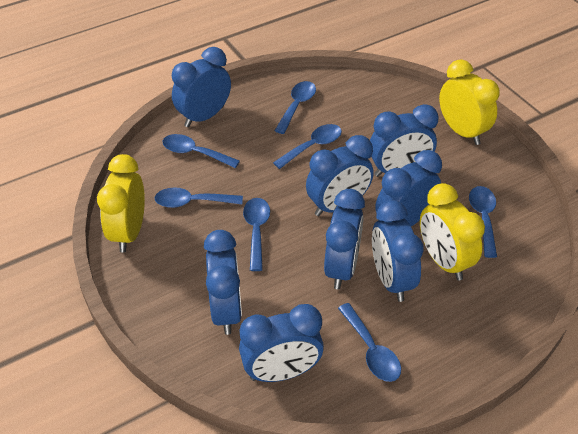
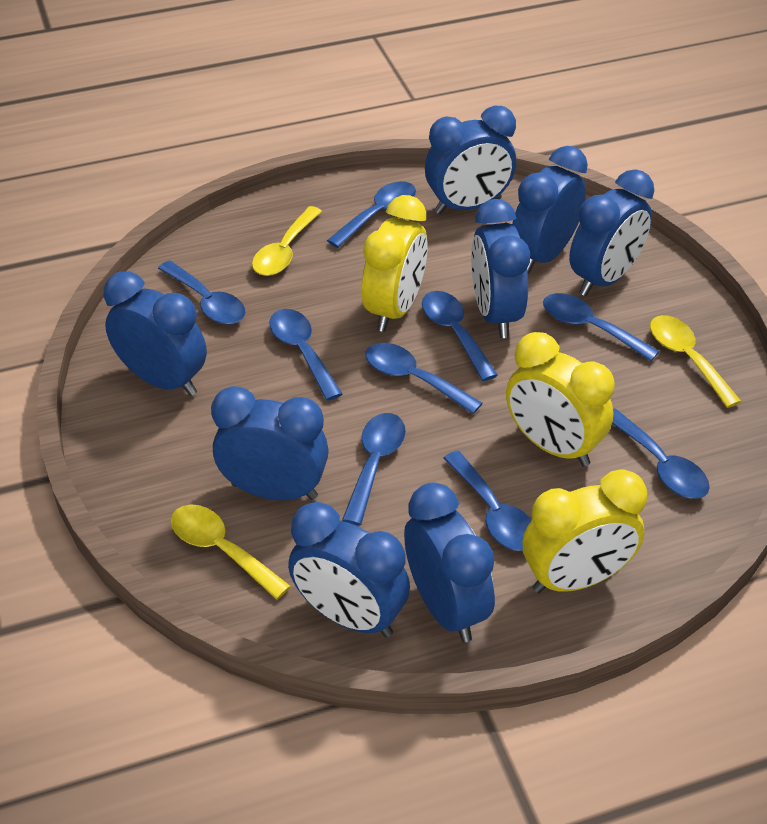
blue spoon: 7 -> 9
yellow spoon: 0 -> 3

